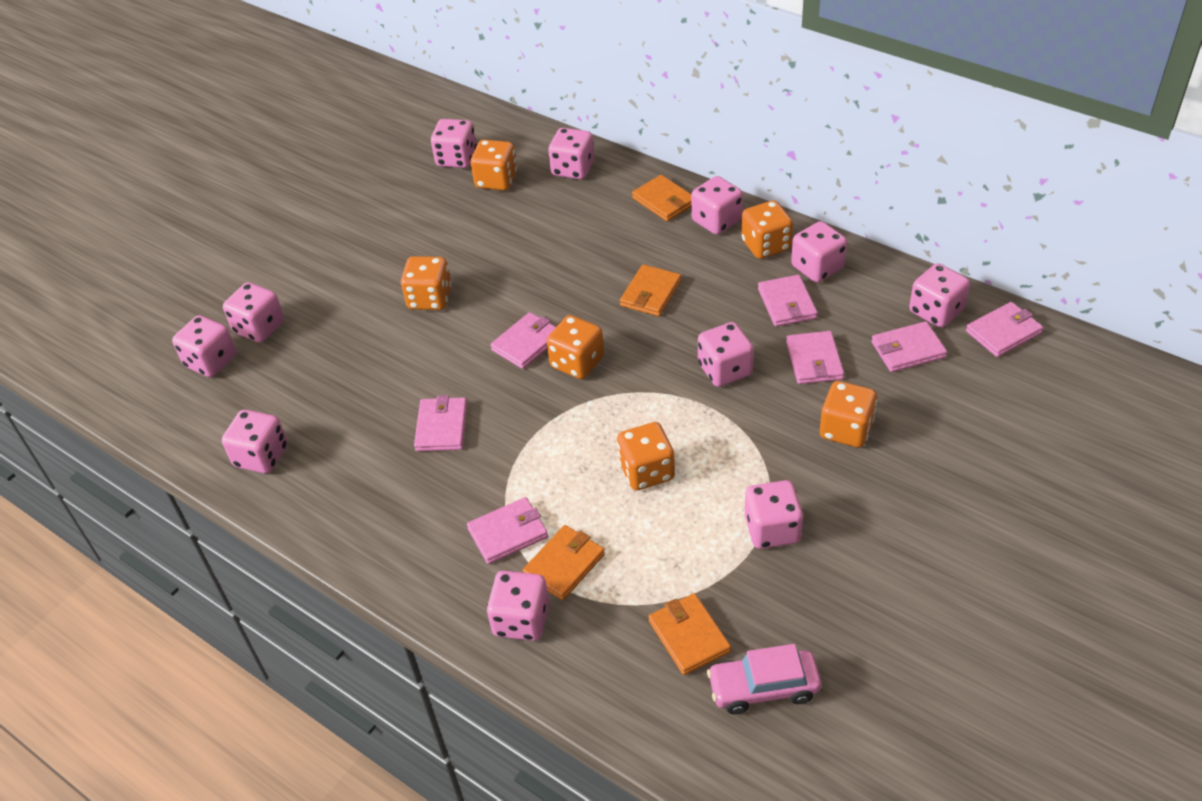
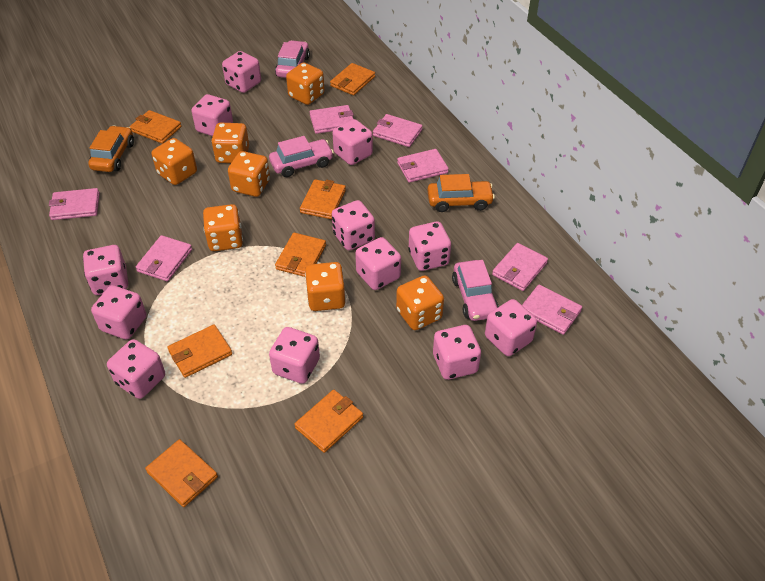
orange car: 0 -> 2
orange dice: 6 -> 7
orange wallet: 4 -> 7
pink car: 1 -> 3
pink dice: 11 -> 12

